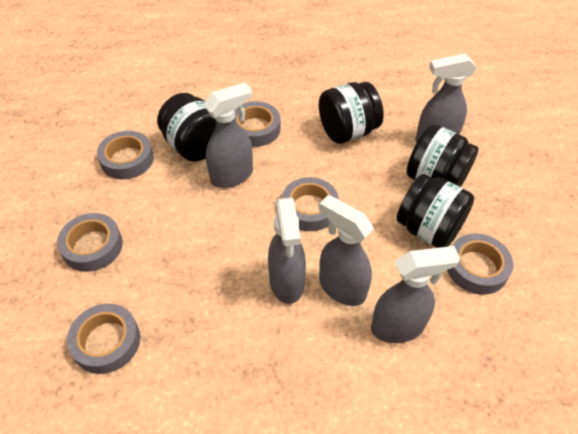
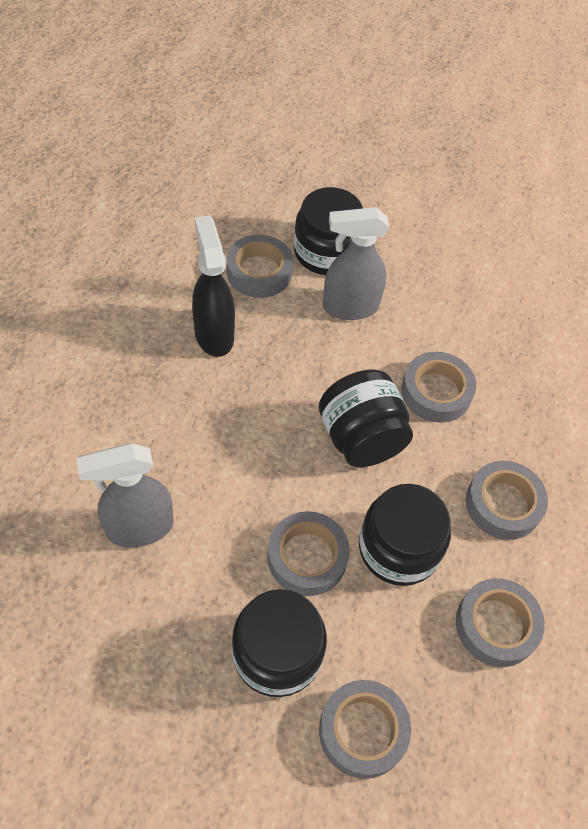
black spray bottle: 0 -> 1
grey spray bottle: 5 -> 2

